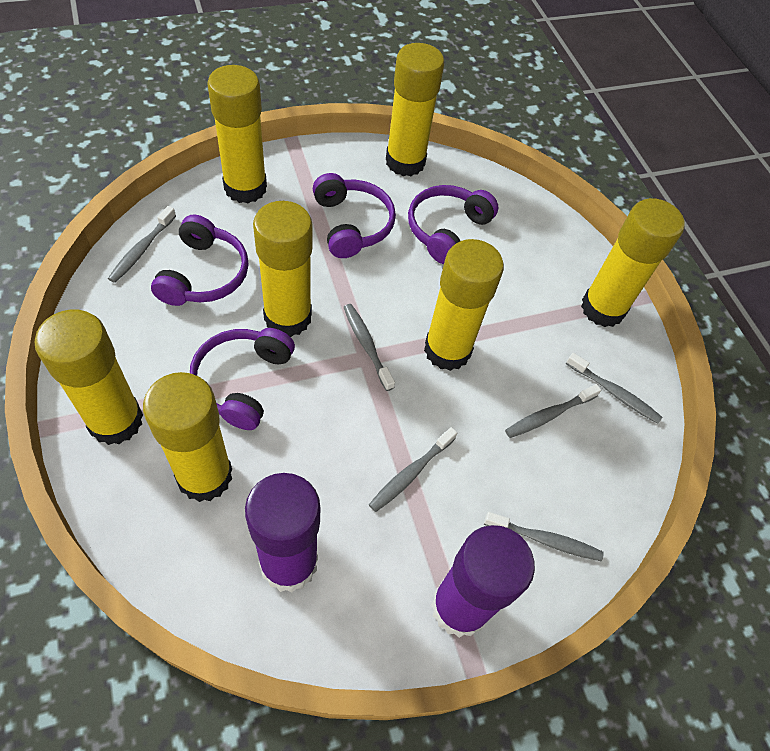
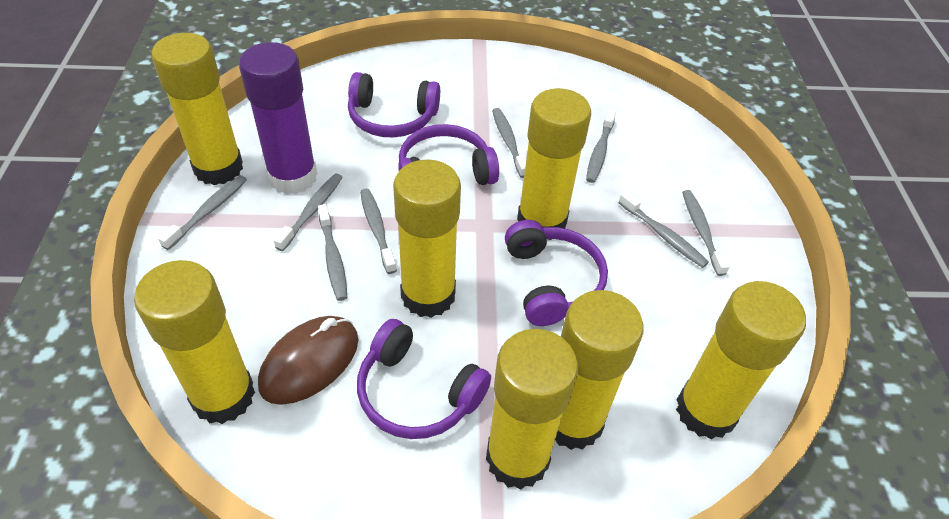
brown mouse: 0 -> 1
grey toothbrush: 6 -> 8
purple glue stick: 2 -> 1

